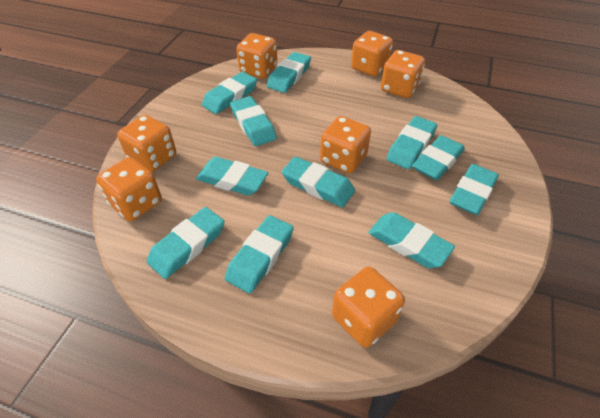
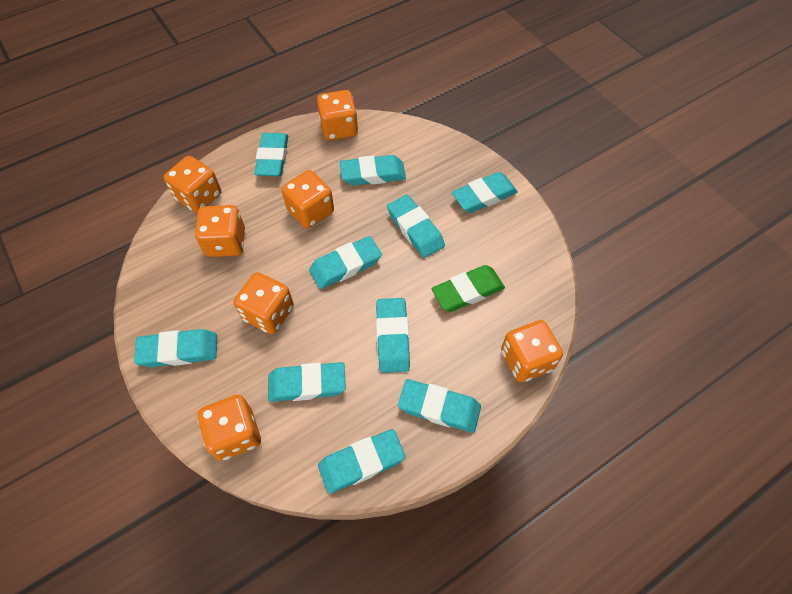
green eraser: 0 -> 1
turquoise eraser: 11 -> 10

